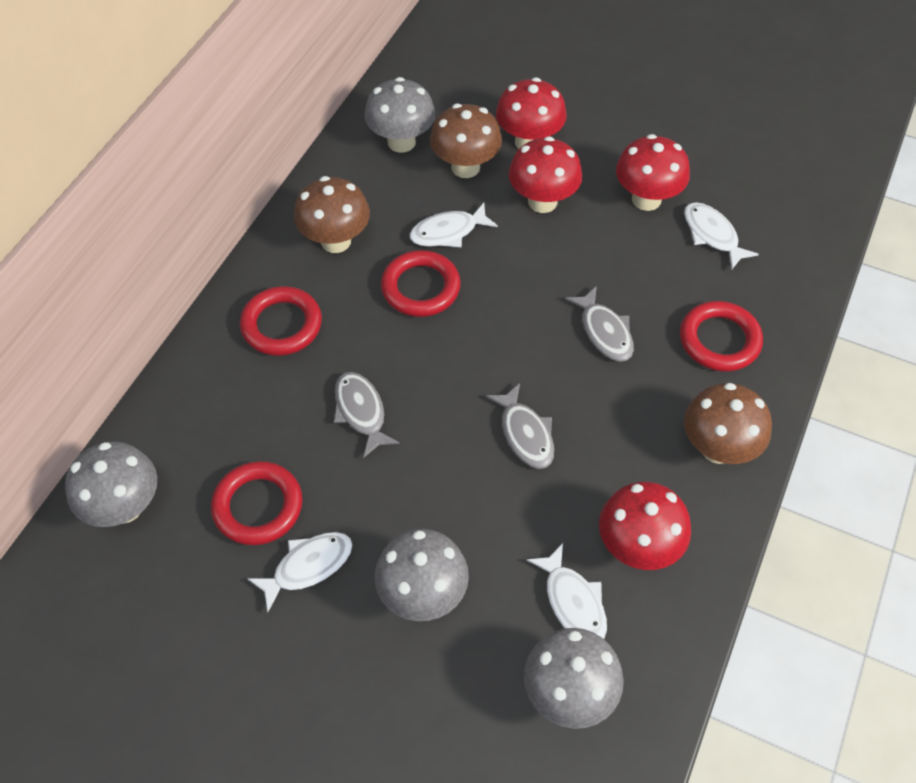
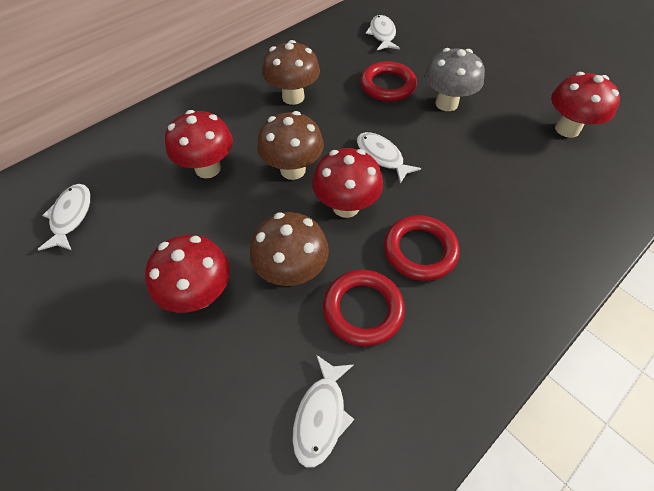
grey fish: 3 -> 0
grey mushroom: 4 -> 1
red ring: 4 -> 3

